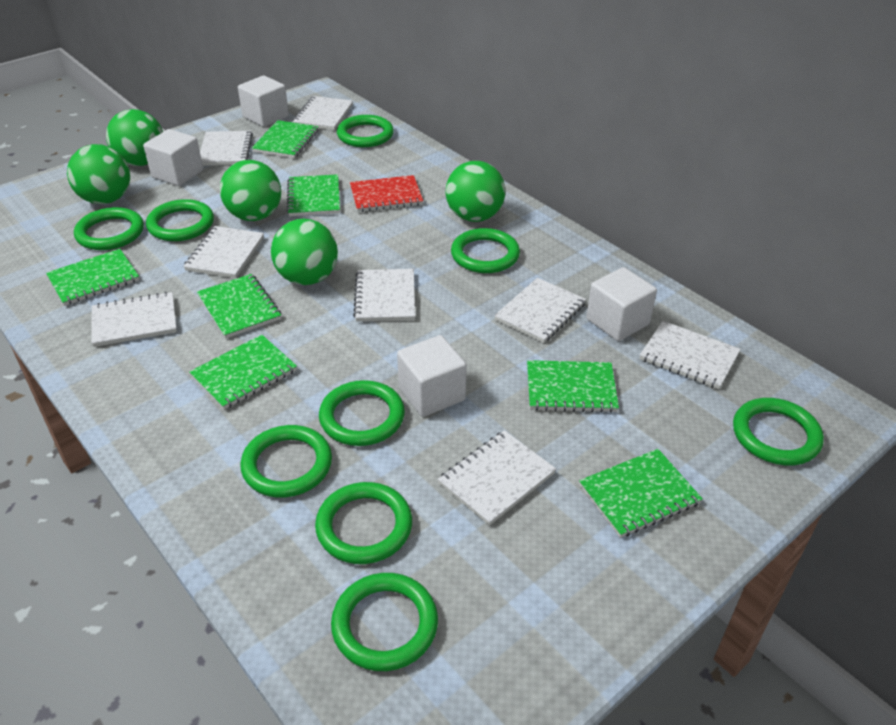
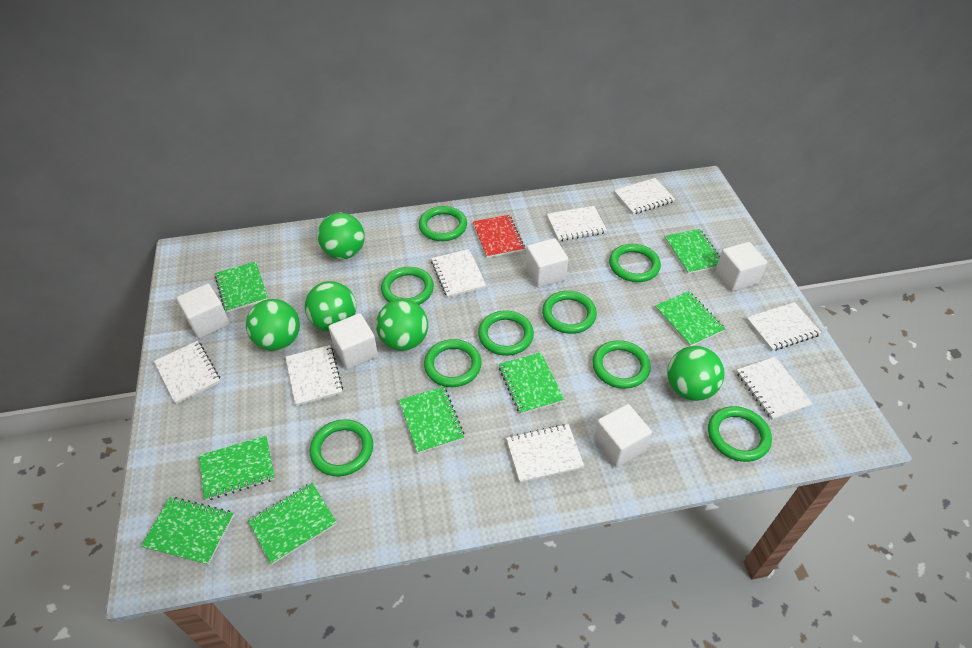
green notebook: 7 -> 8
white cube: 4 -> 5

